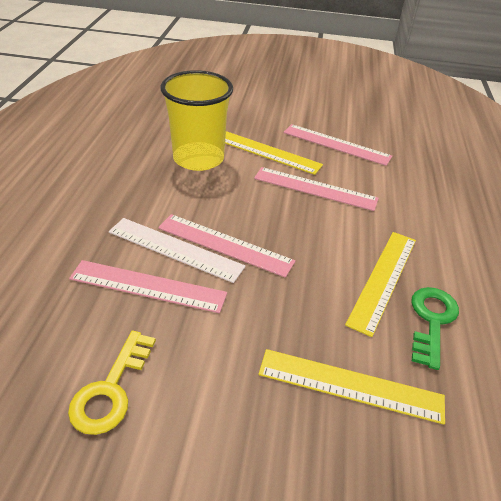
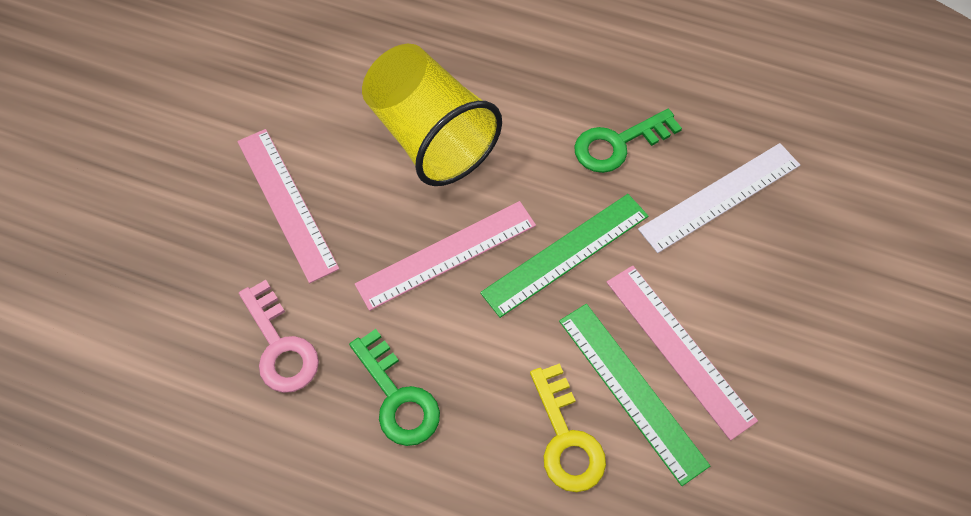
green key: 1 -> 2
green ruler: 0 -> 2
pink key: 0 -> 1
pink ruler: 4 -> 3
yellow ruler: 3 -> 0

